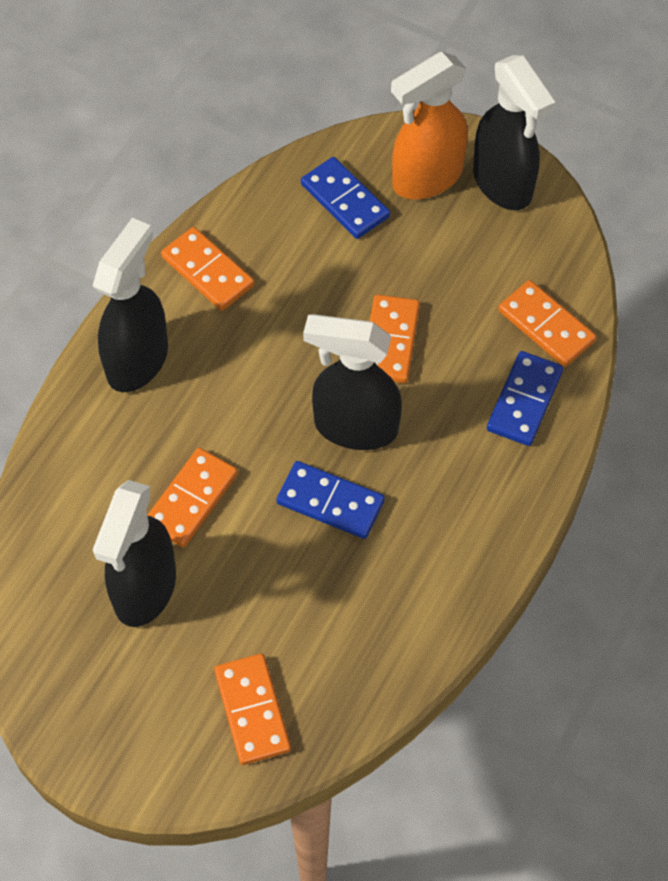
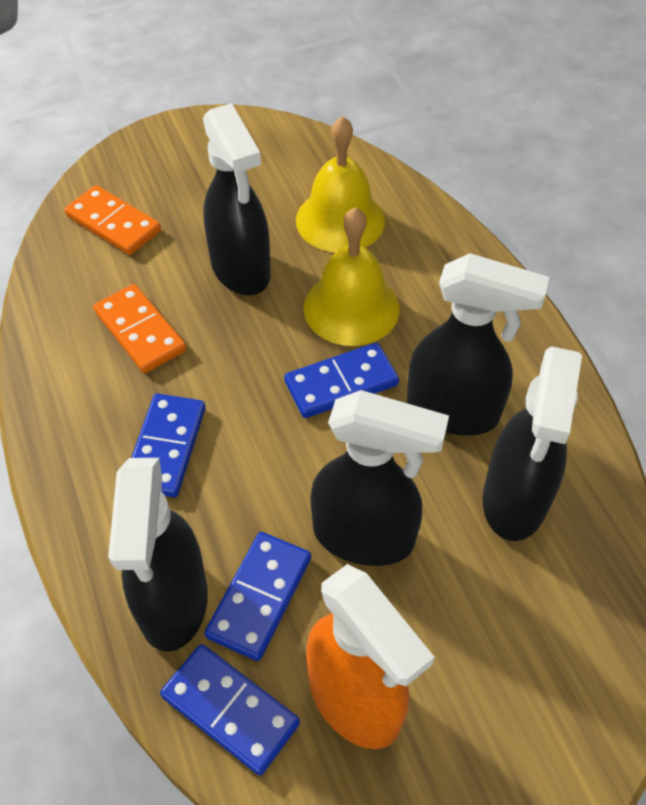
black spray bottle: 4 -> 5
blue domino: 3 -> 4
orange domino: 5 -> 2
yellow bell: 0 -> 2

